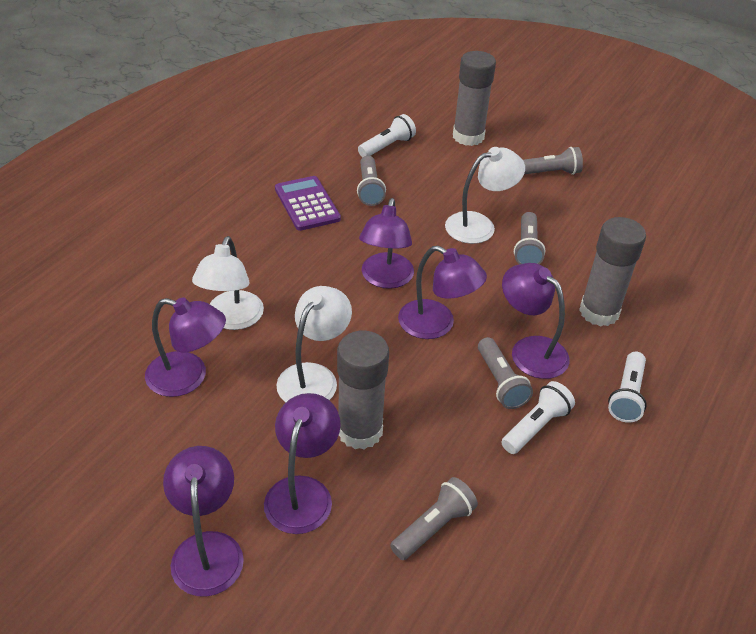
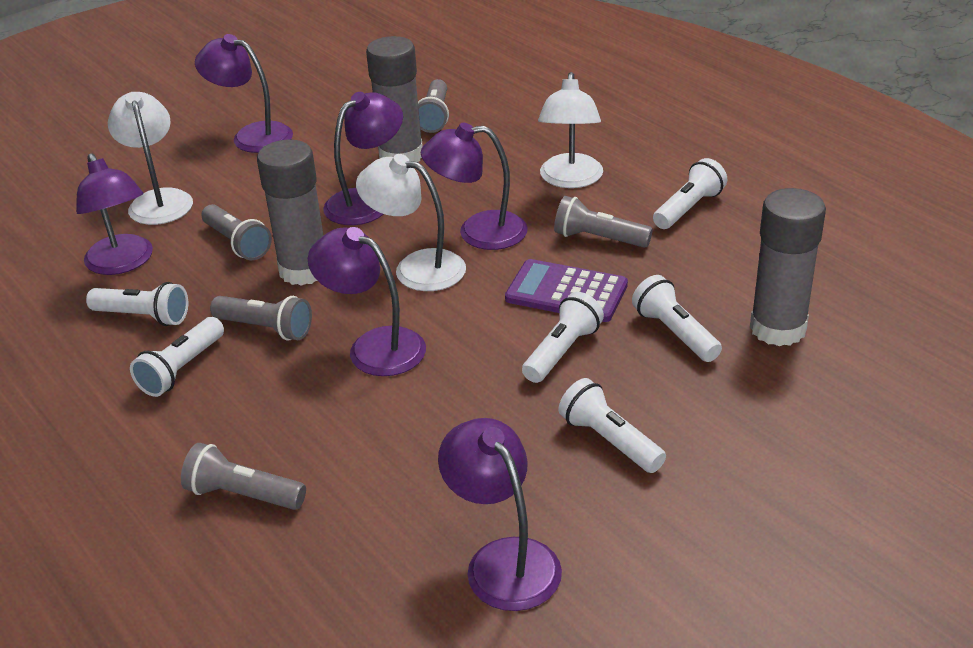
white flashlight: 3 -> 6

